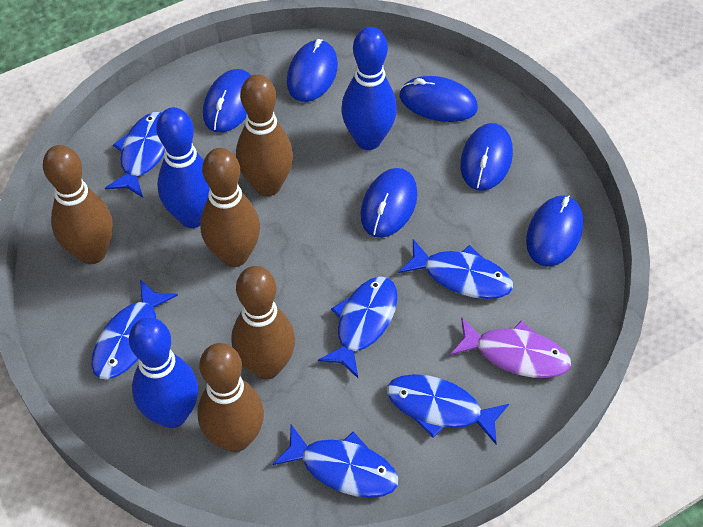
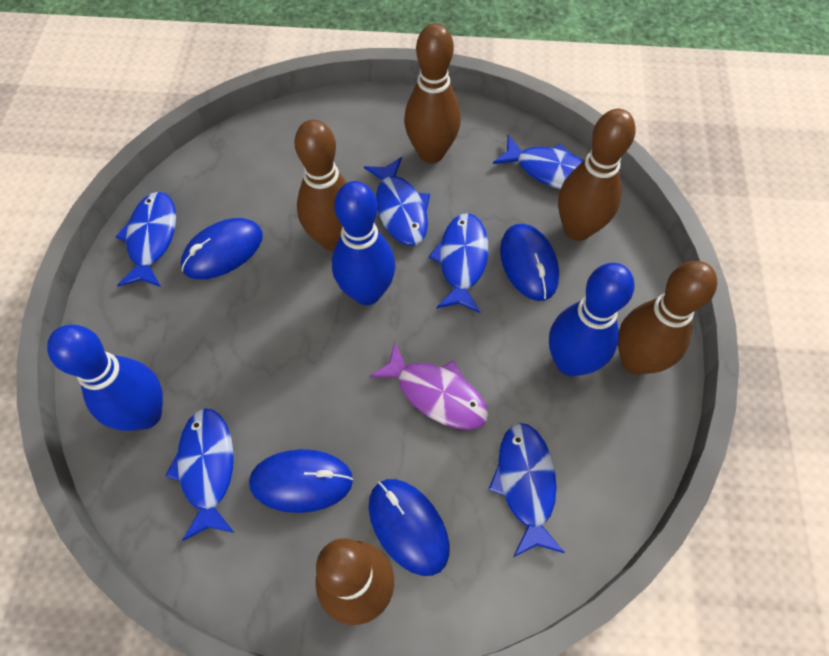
blue mouse: 6 -> 4

